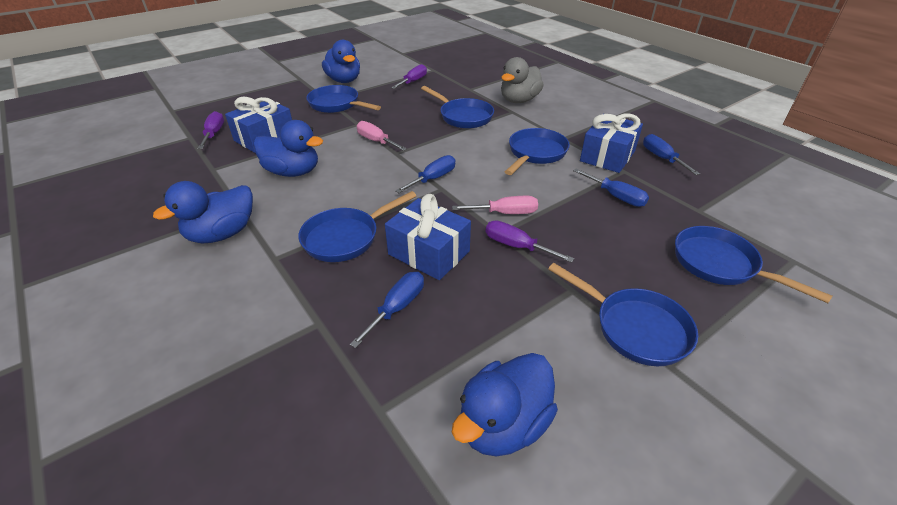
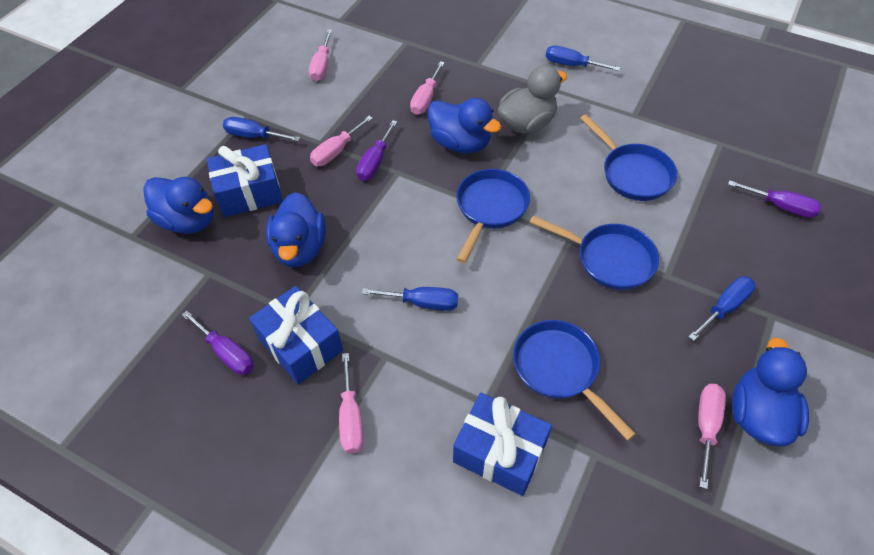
blue pan: 6 -> 4
pink screwdriver: 2 -> 5

